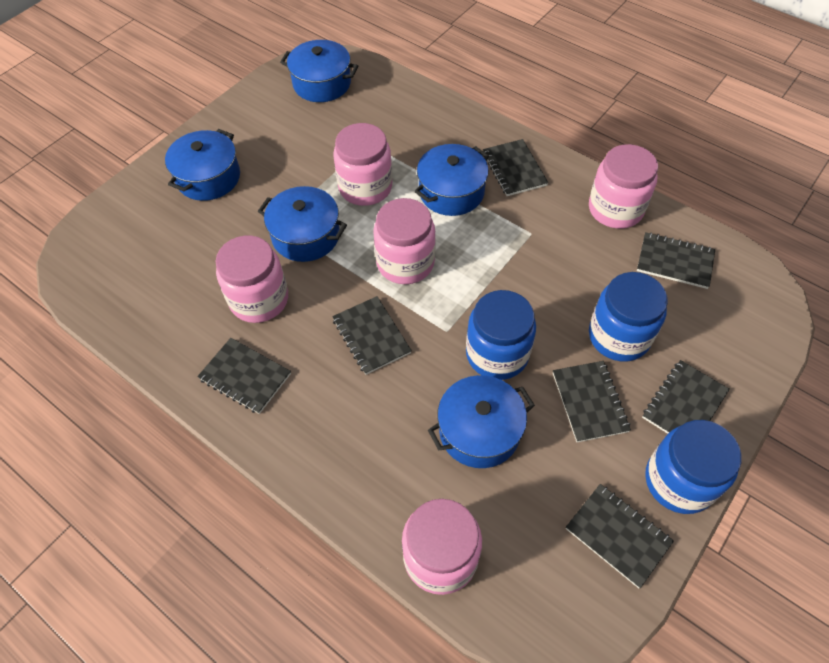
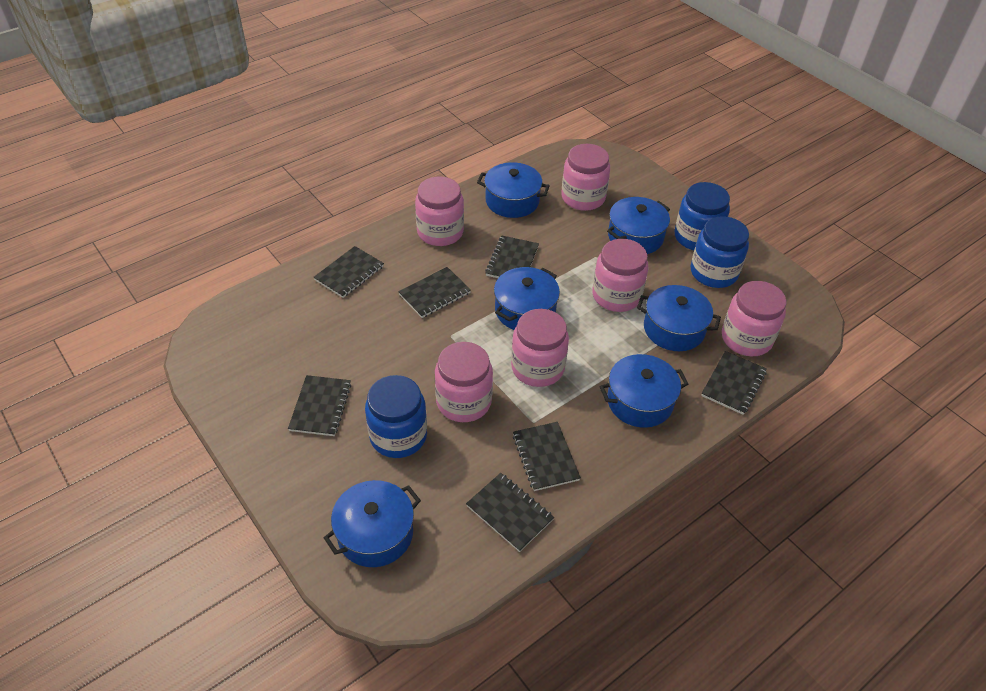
blue pot: 5 -> 6
pink jar: 5 -> 6

